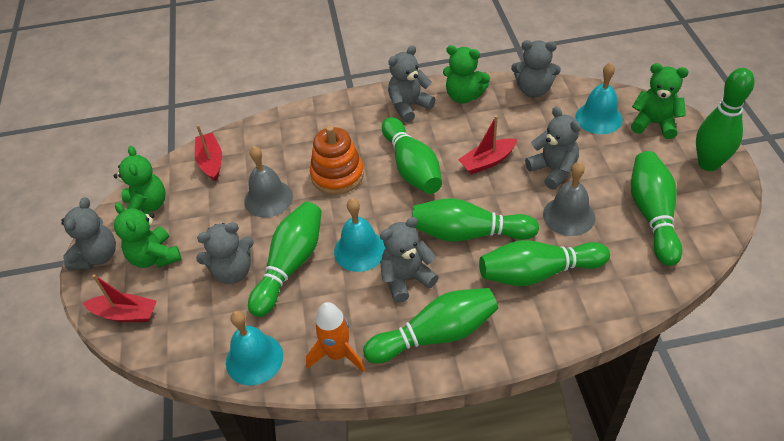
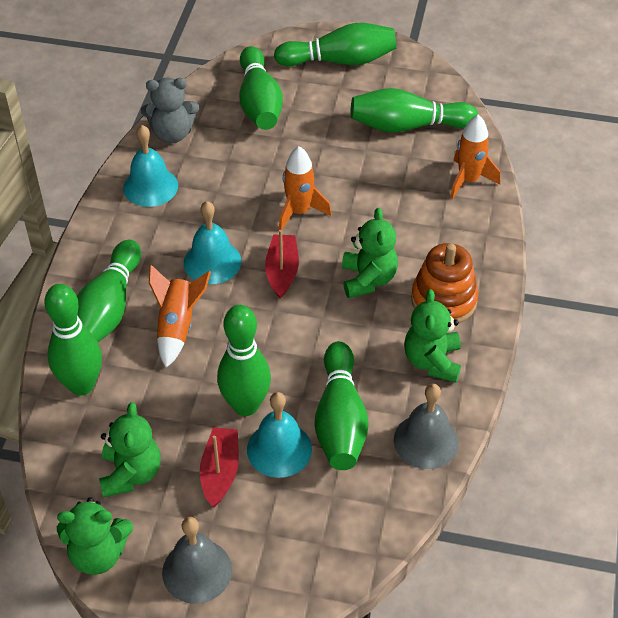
grey teddy bear: 6 -> 1
orange rocket: 1 -> 3
red boat: 3 -> 2

